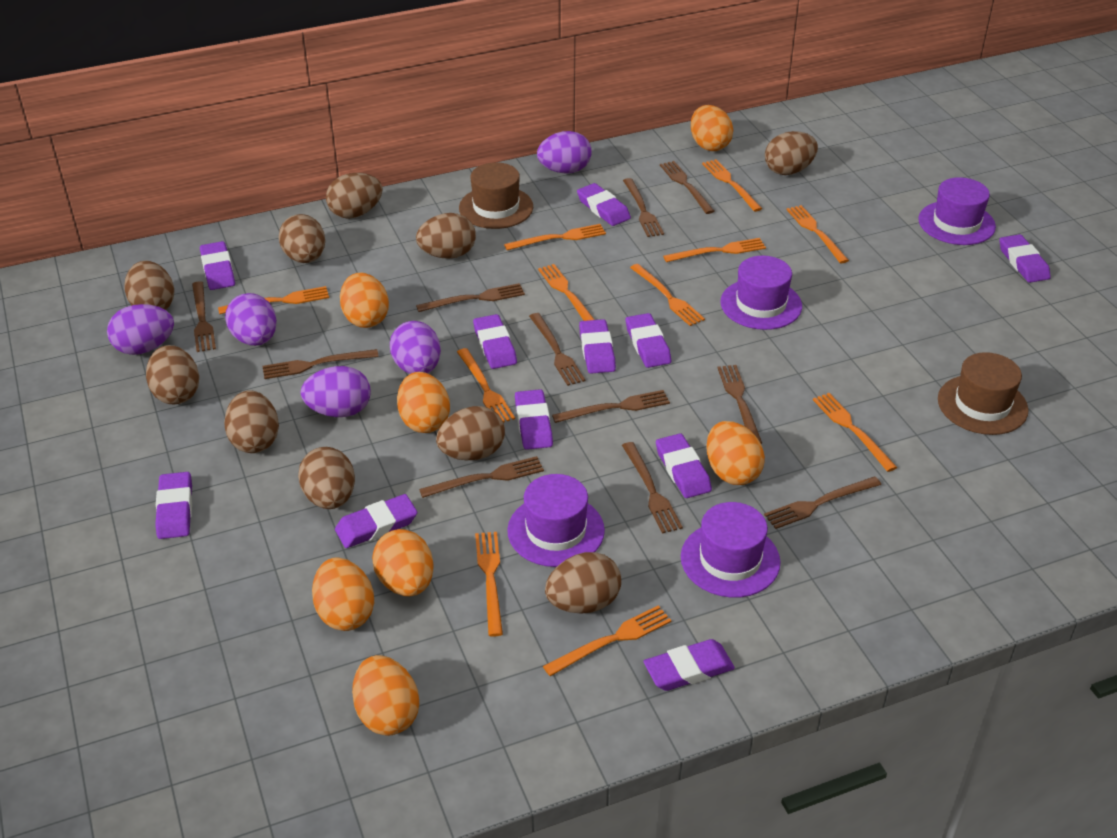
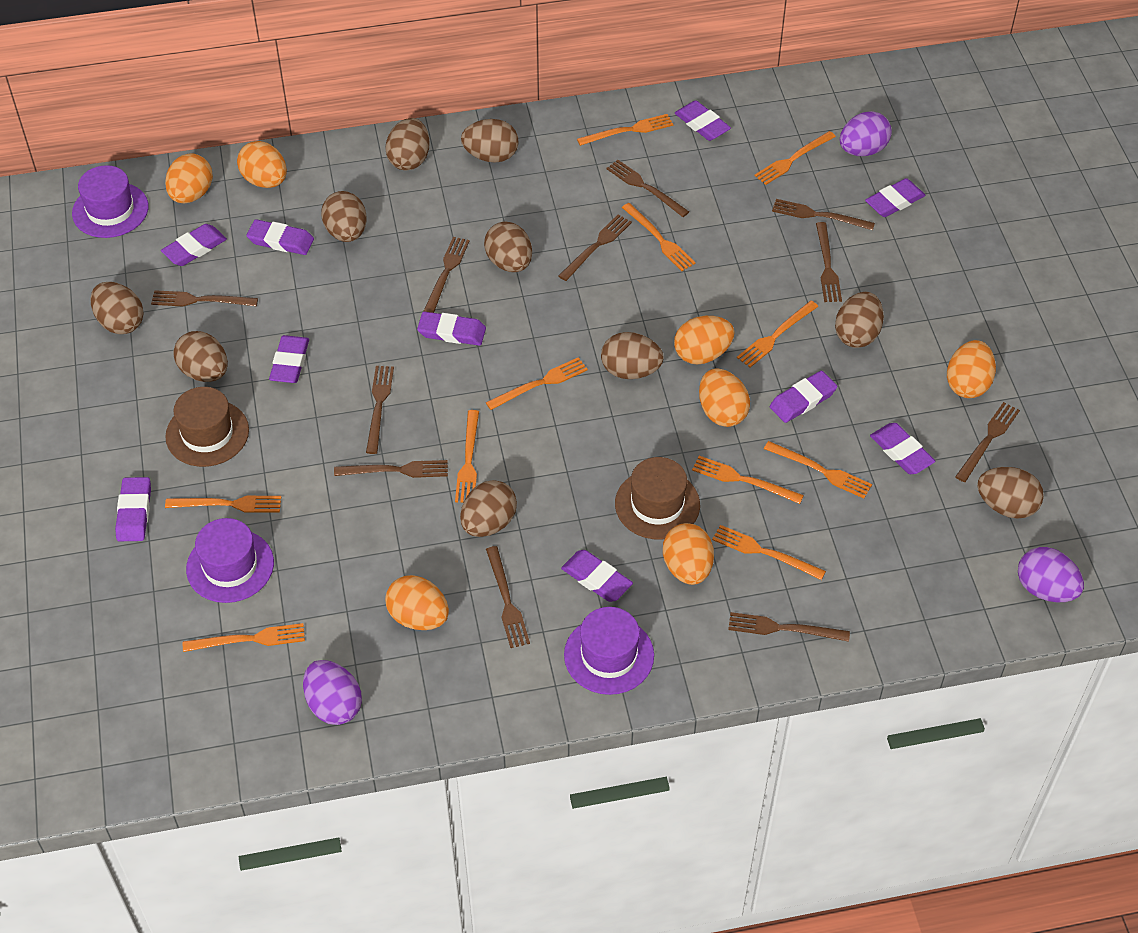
purple egg: 5 -> 3
purple eraser: 11 -> 10
purple hat: 4 -> 3

